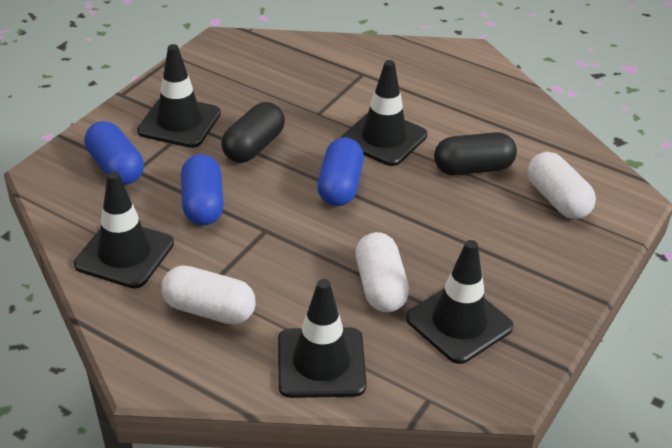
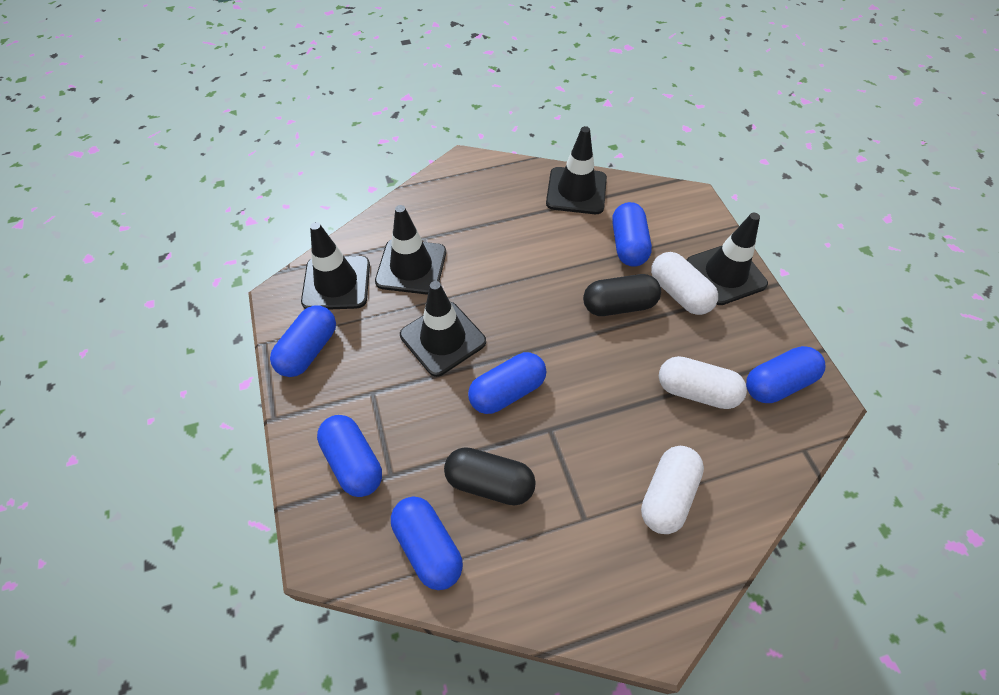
blue capsule: 3 -> 6

